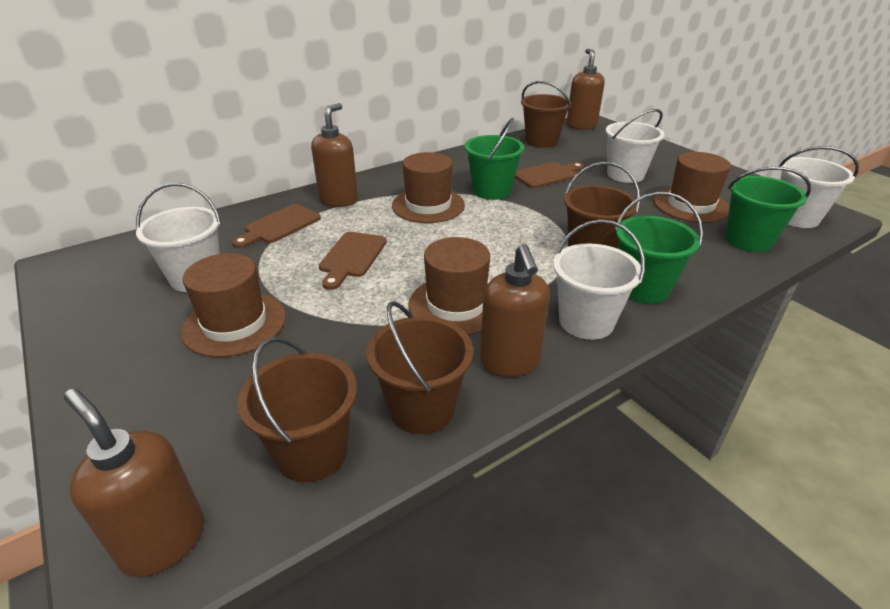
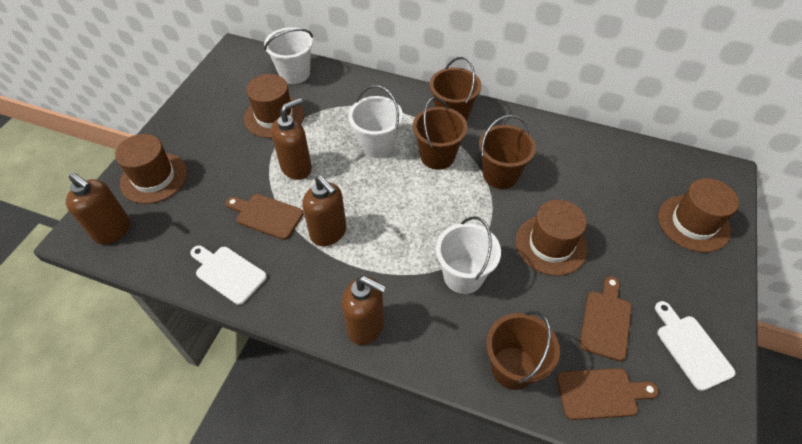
green bucket: 3 -> 0
white bucket: 4 -> 3
white cutting board: 0 -> 2

